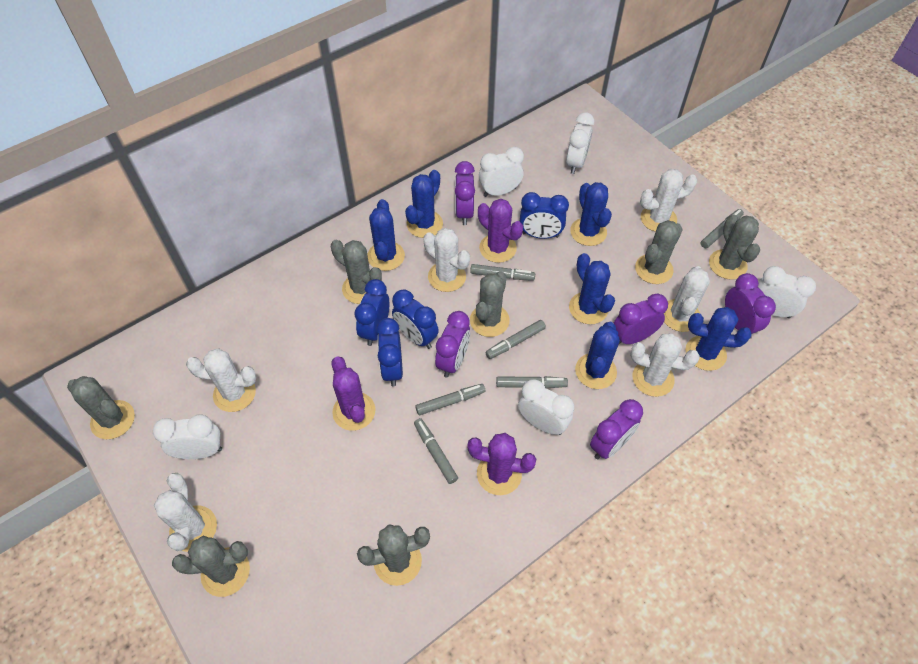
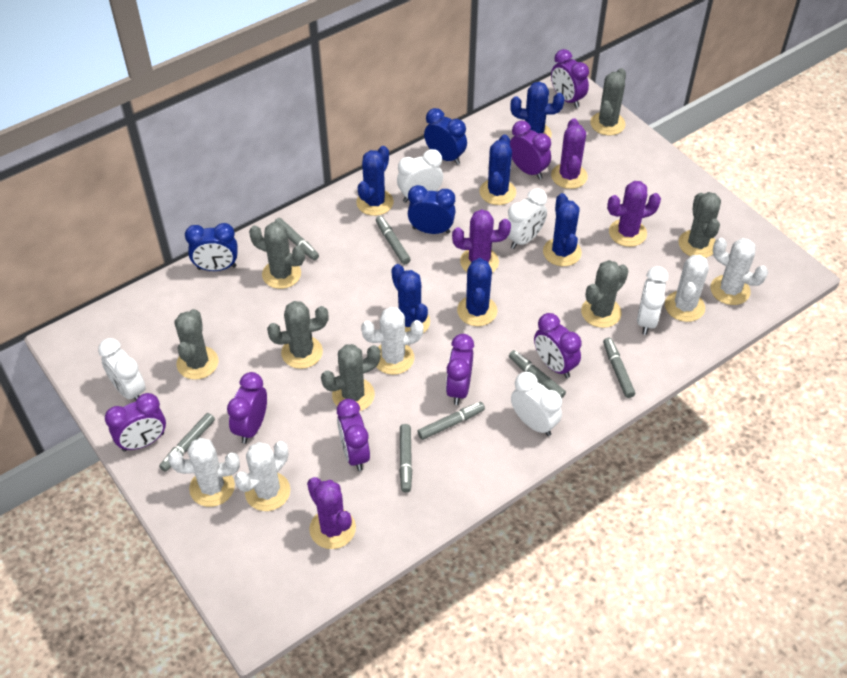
blue clock: 4 -> 3
grey marker: 6 -> 7
purple cactus: 3 -> 4
purple clock: 5 -> 7
white cactus: 6 -> 5

